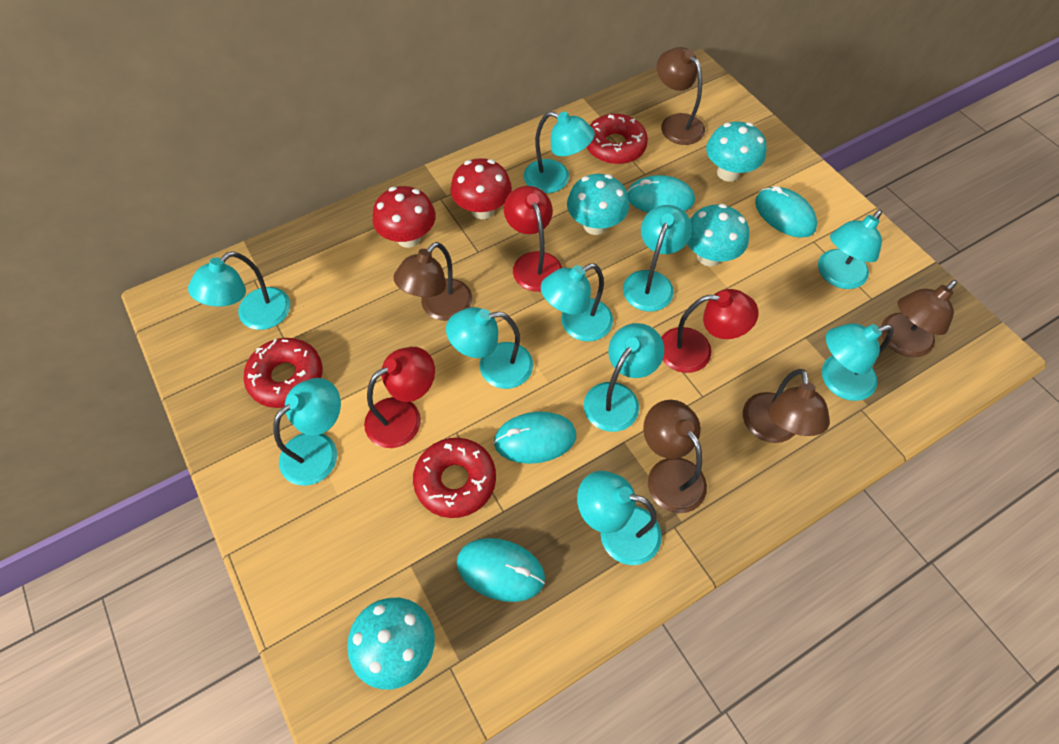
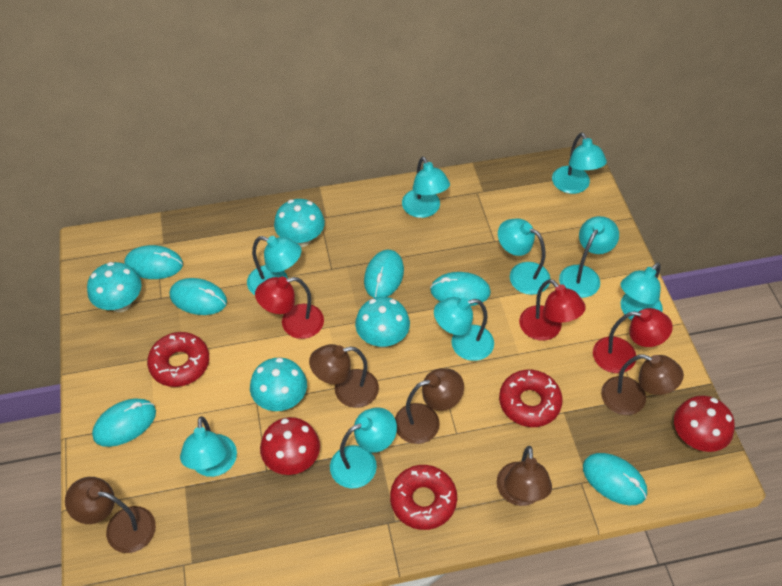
turquoise lamp: 10 -> 9
turquoise mouse: 4 -> 6

